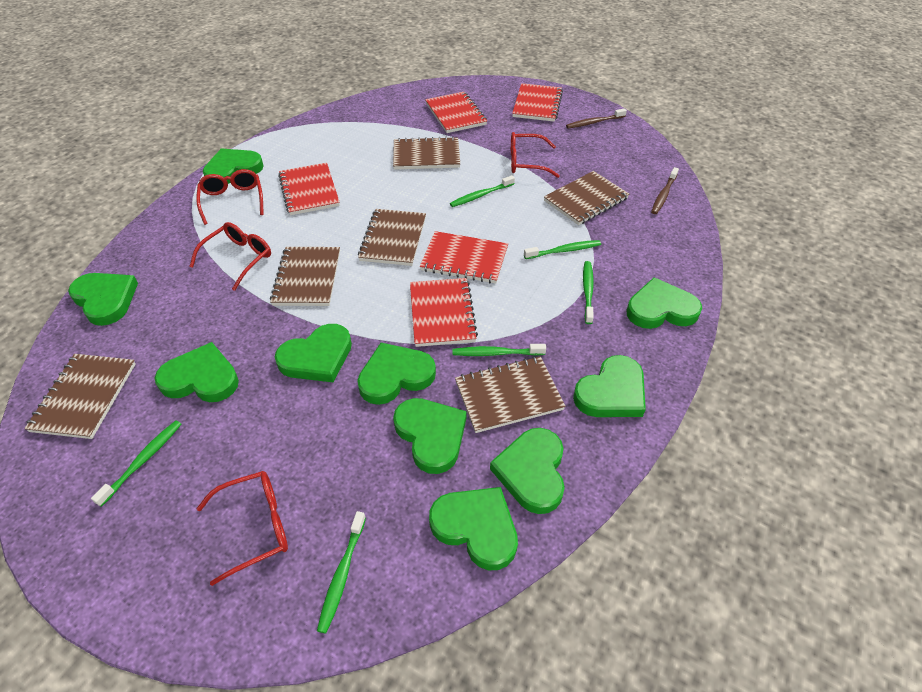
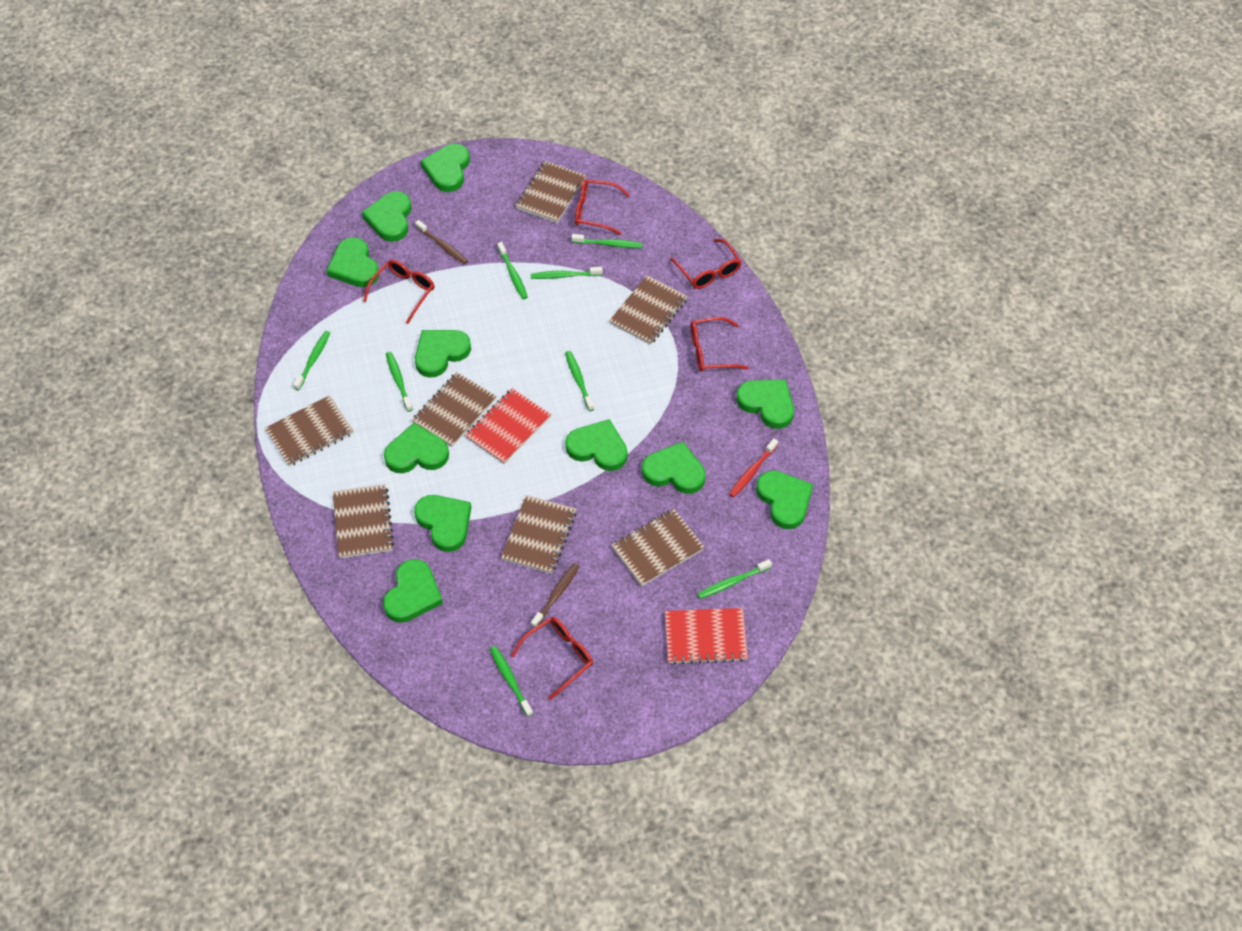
brown notebook: 6 -> 7
green heart: 10 -> 11
green toothbrush: 6 -> 8
red glasses: 4 -> 5
red notebook: 5 -> 2
red toothbrush: 0 -> 1

